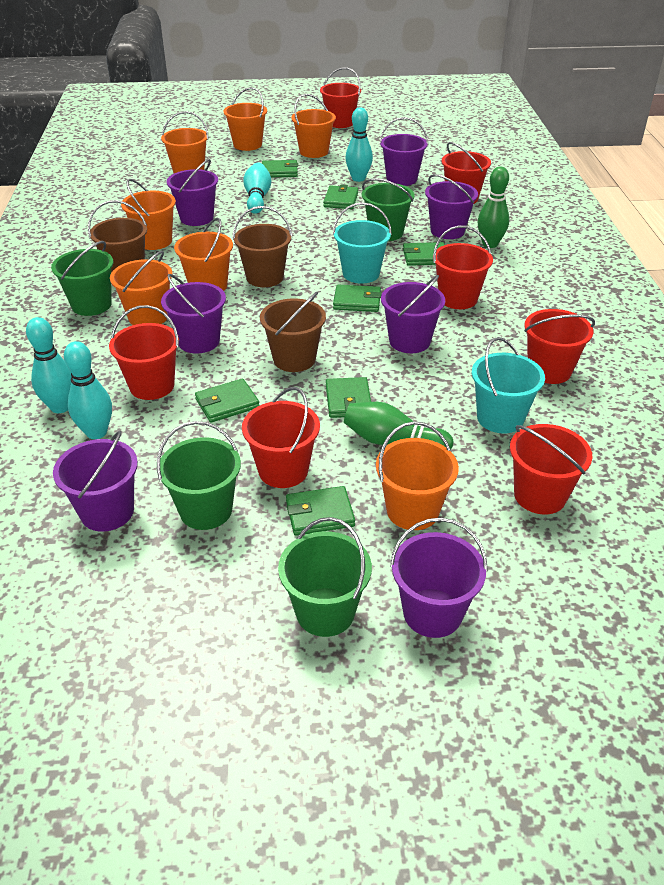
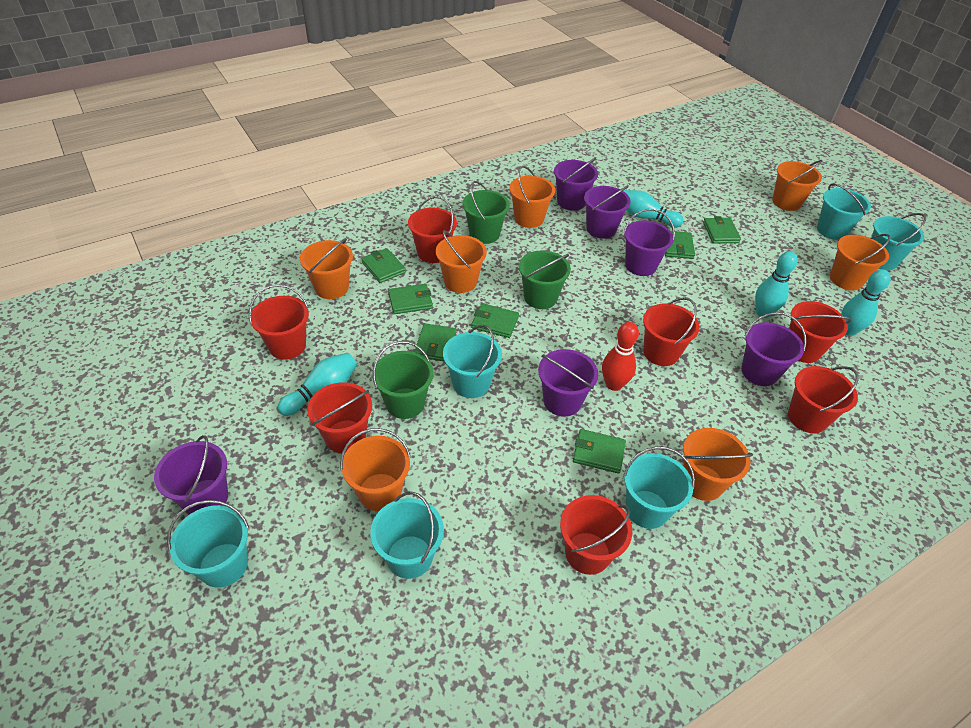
brown bucket: 3 -> 0
green bowling pin: 2 -> 0
green bucket: 4 -> 3
purple bucket: 7 -> 6
red bowling pin: 0 -> 1
turquoise bucket: 2 -> 6

